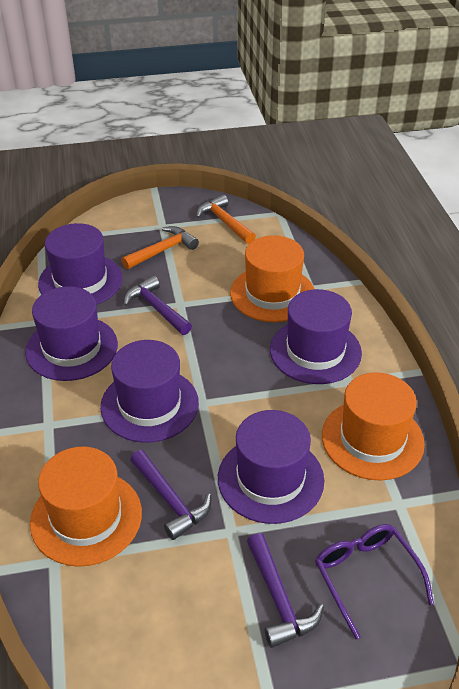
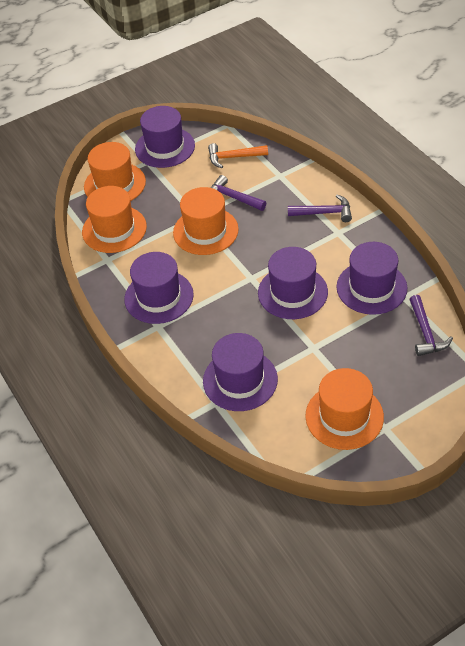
orange hammer: 2 -> 1
orange hat: 3 -> 4
purple glasses: 1 -> 0

